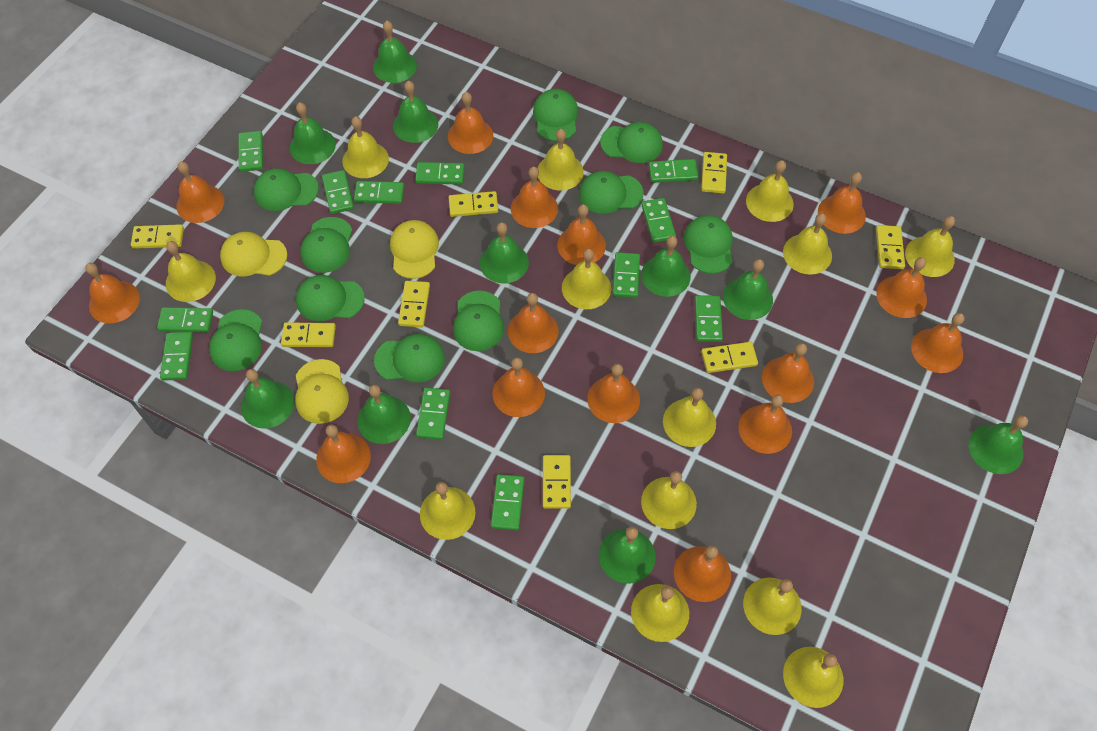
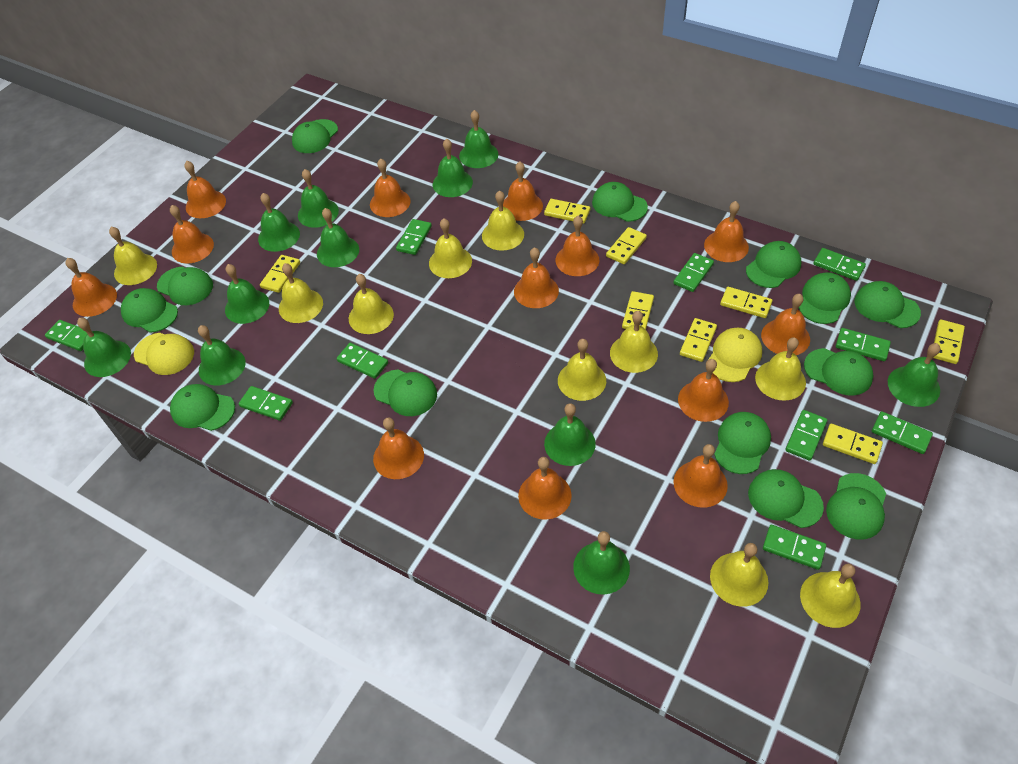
green bell: 10 -> 11
green cap: 10 -> 13
green domino: 12 -> 10
orange bell: 15 -> 13
yellow bell: 13 -> 10
yellow cap: 3 -> 2

